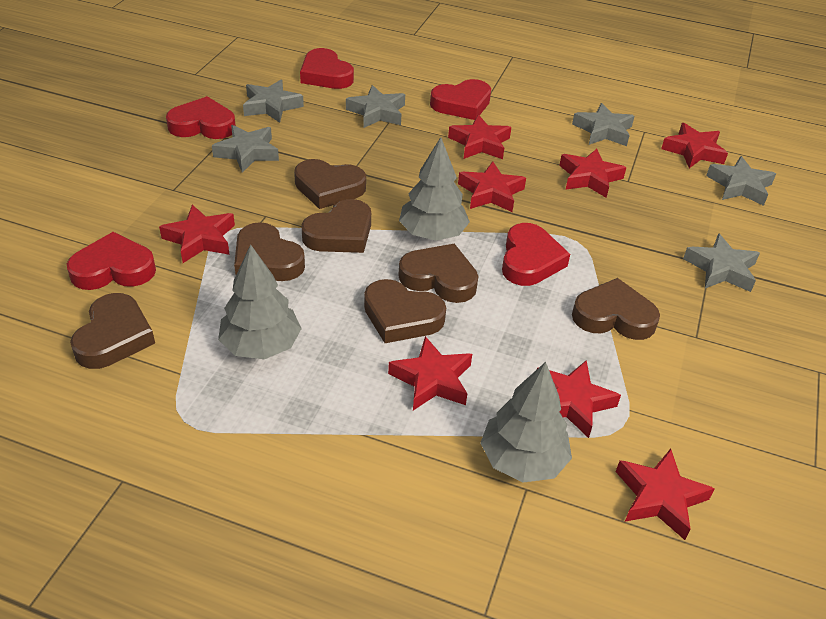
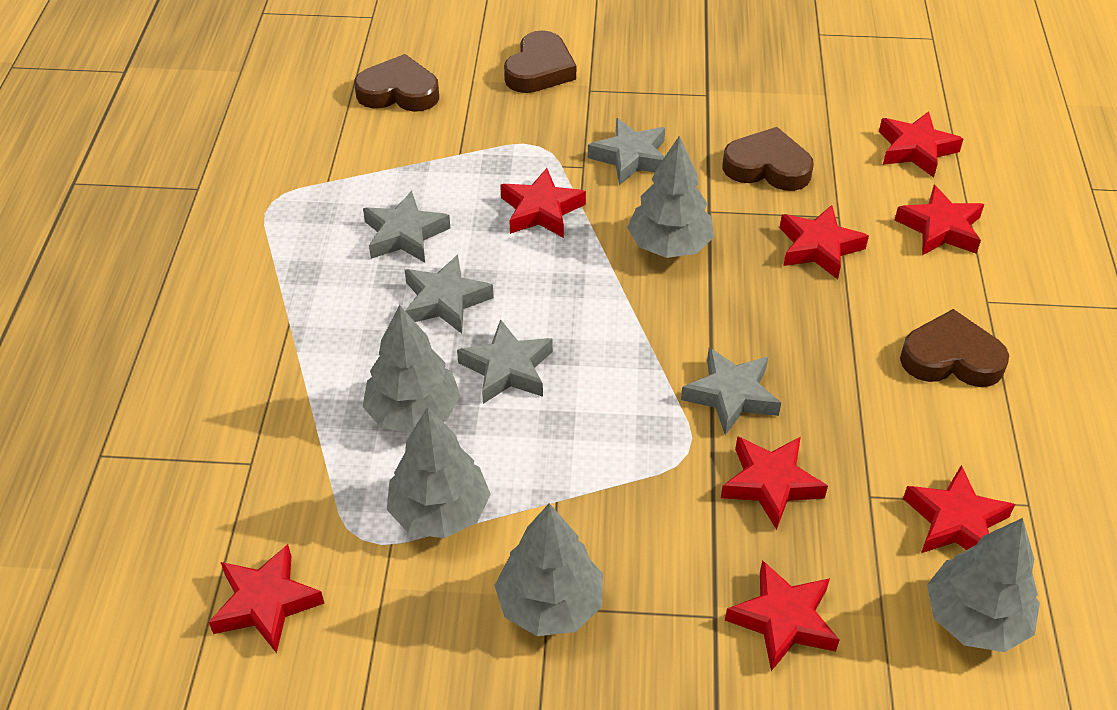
brown heart: 7 -> 4
grey star: 6 -> 5
grey tree: 3 -> 5
red heart: 5 -> 0

